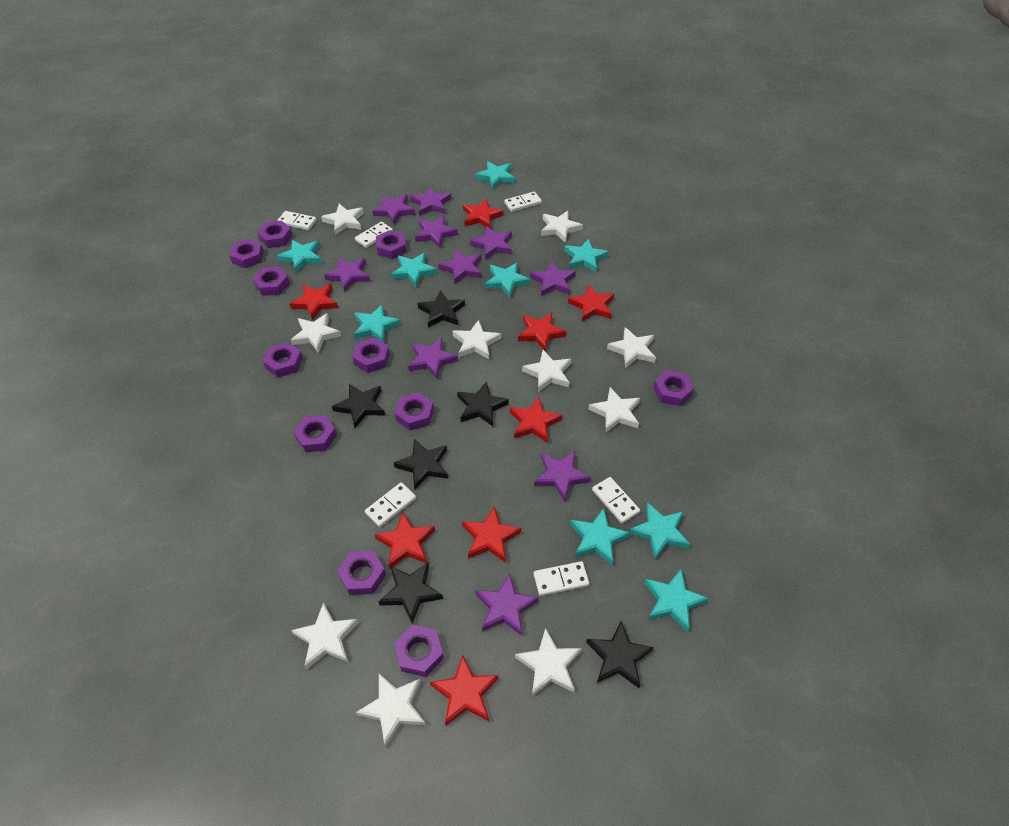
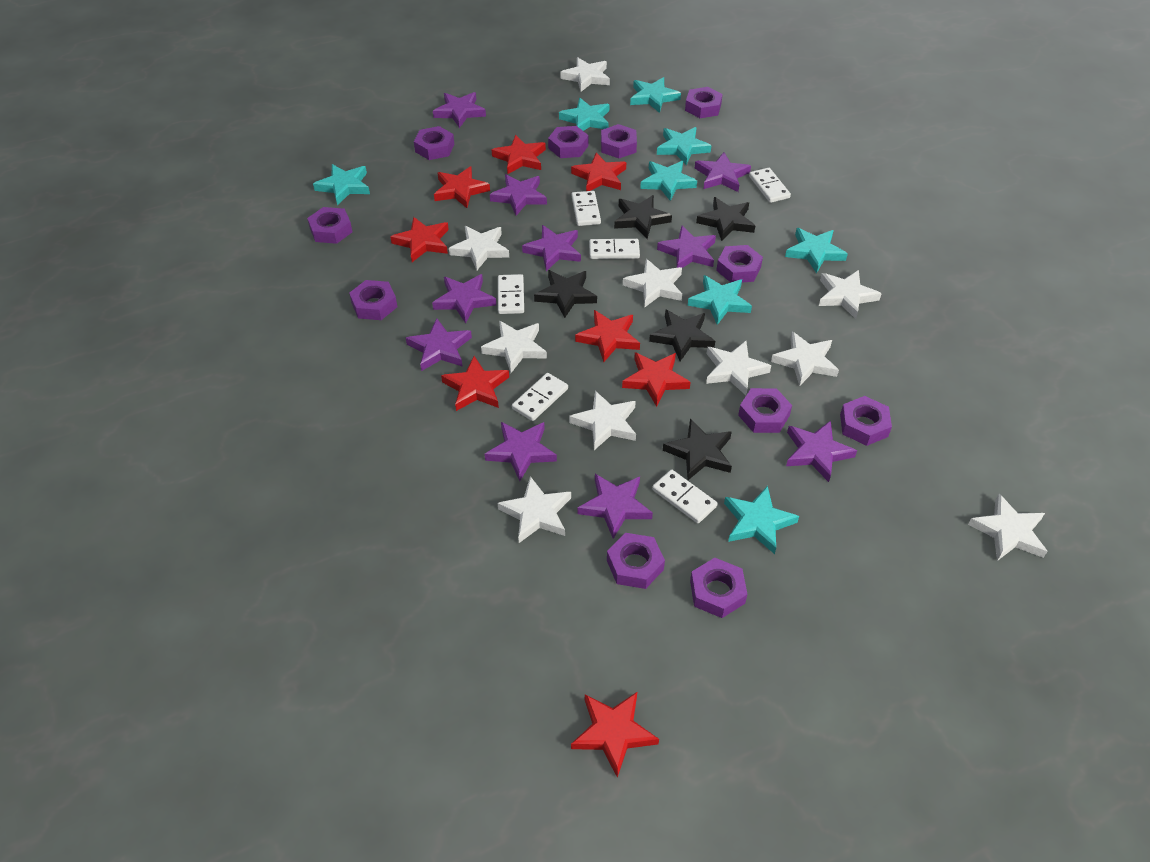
black star: 6 -> 5
turquoise star: 9 -> 8

